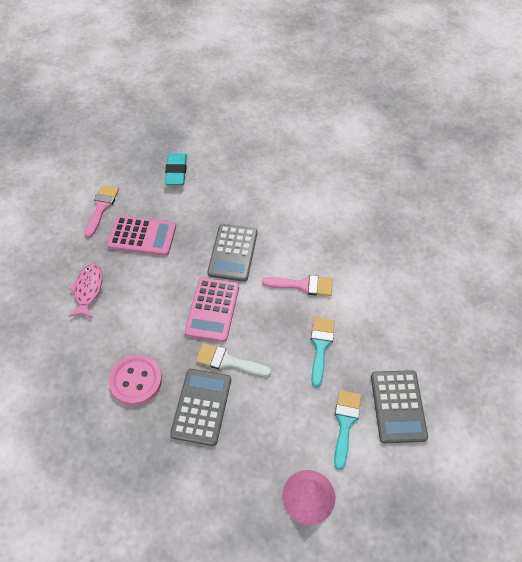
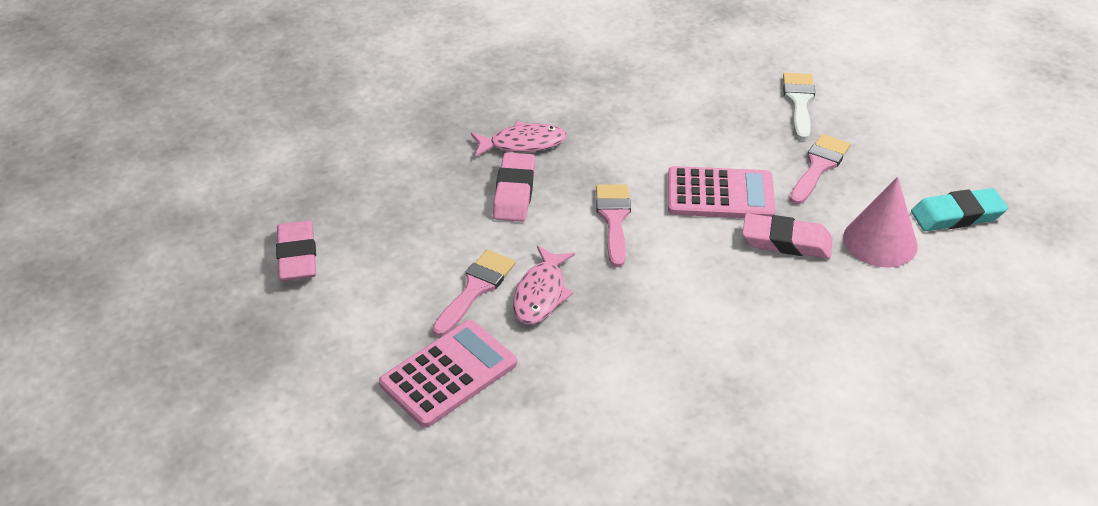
grey calculator: 3 -> 0
pink brush: 2 -> 3
pink button: 1 -> 0
pink eraser: 0 -> 3
pink fish: 1 -> 2
turquoise brush: 2 -> 0

